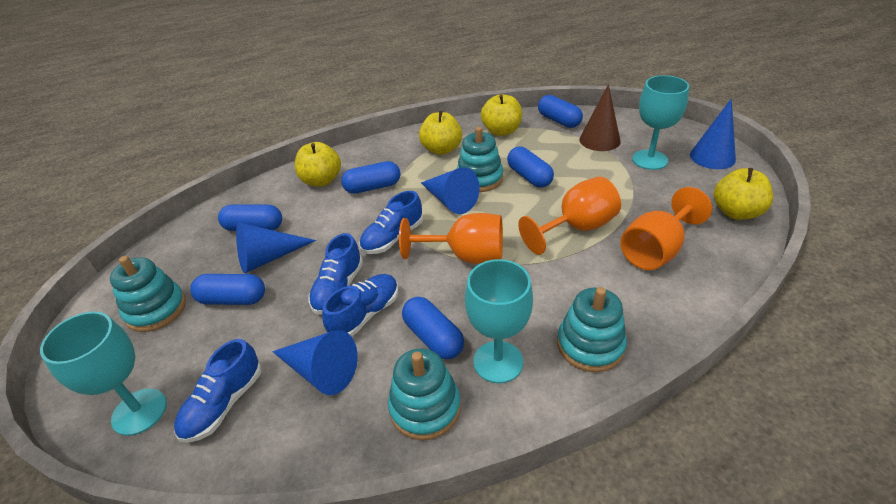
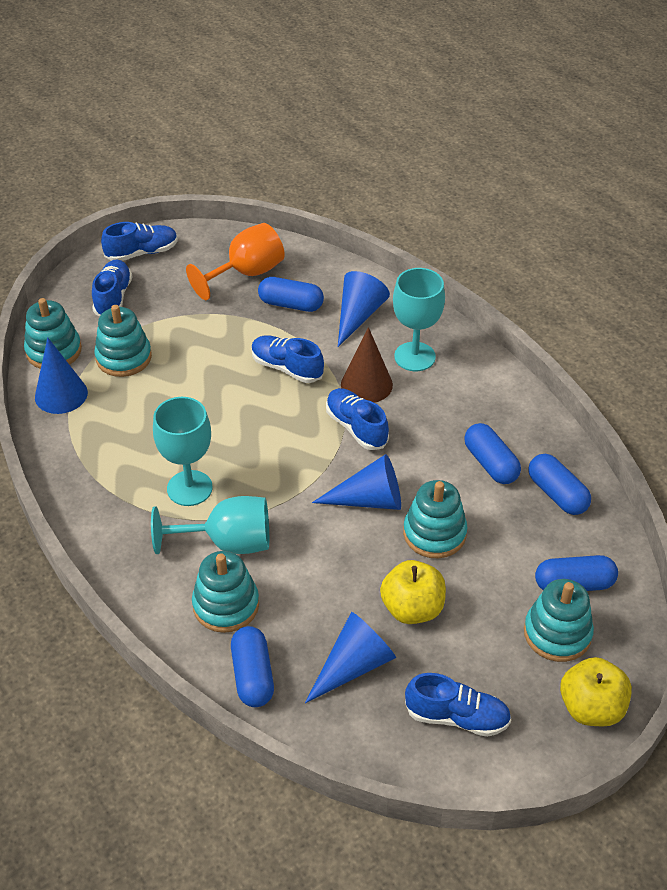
blue capsule: 6 -> 5
blue shoe: 4 -> 5
orange goblet: 3 -> 1
turquoise stacking toy: 4 -> 5
yellow apple: 4 -> 2

